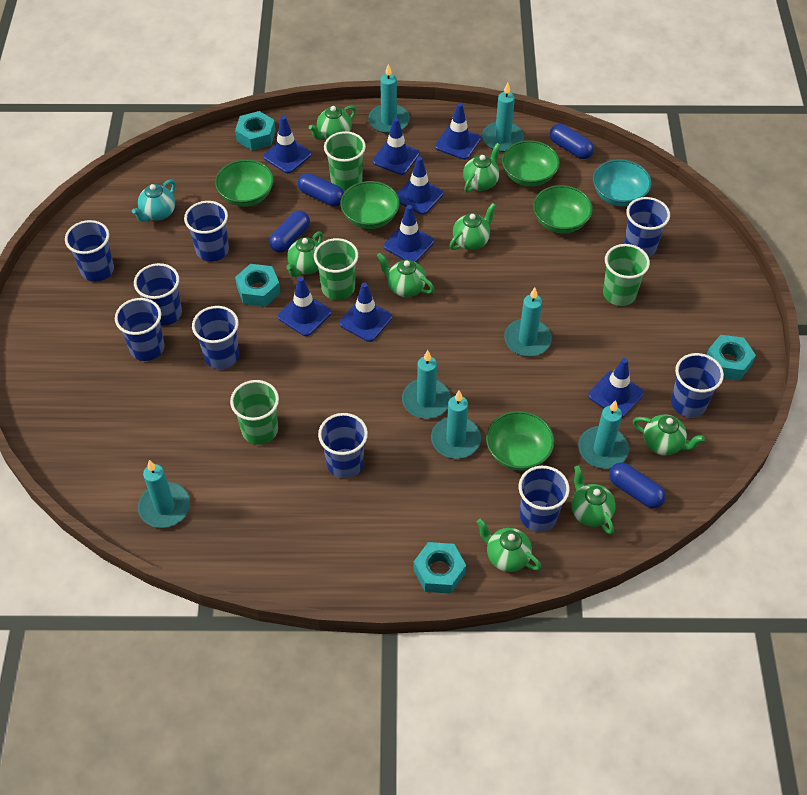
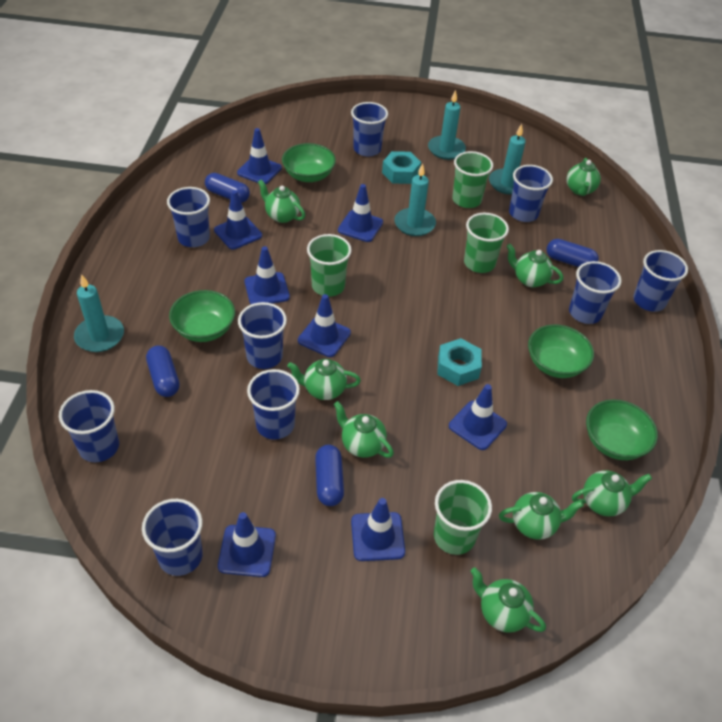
green bowl: 5 -> 4
turquoise bowl: 1 -> 0
turquoise candle: 7 -> 4
turquoise nut: 4 -> 2
turquoise teapot: 1 -> 0

